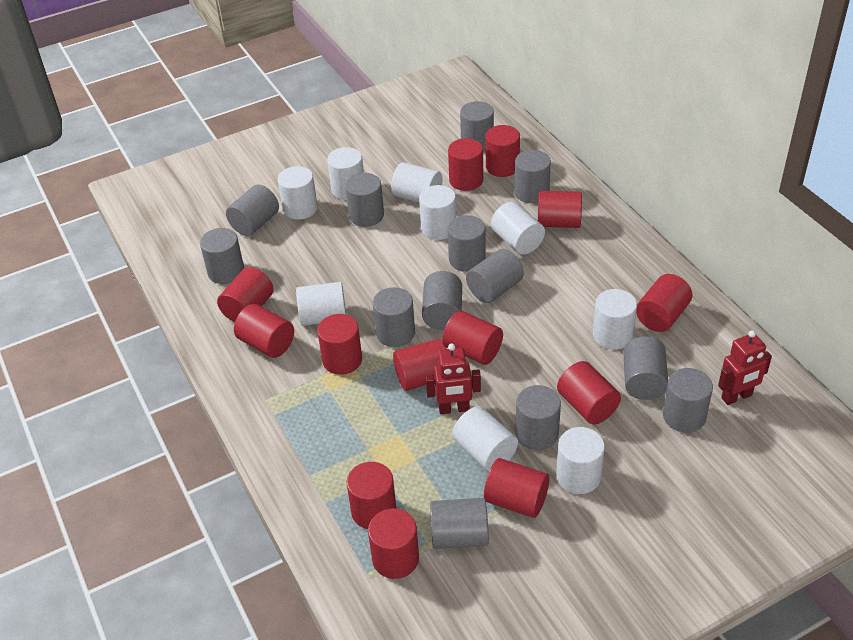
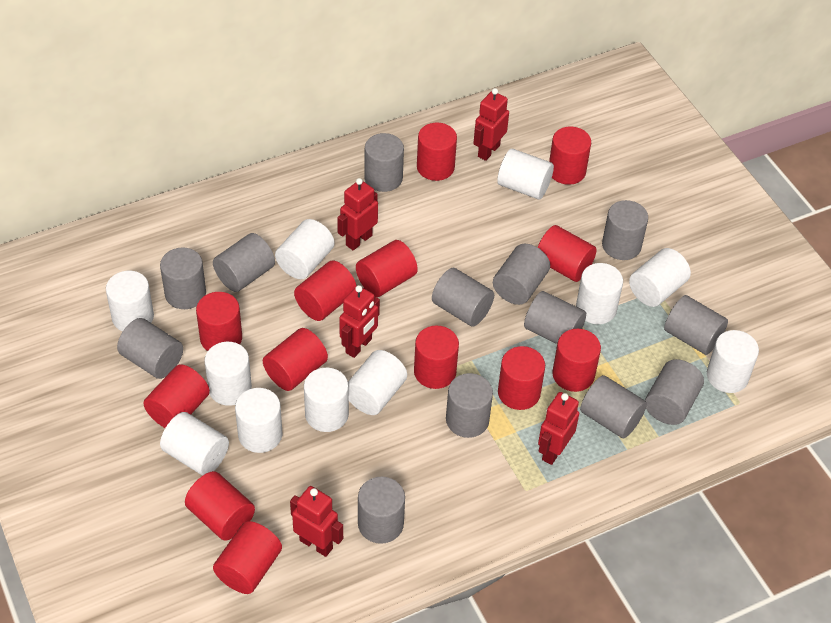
red robot: 2 -> 5
white cylinder: 9 -> 11

